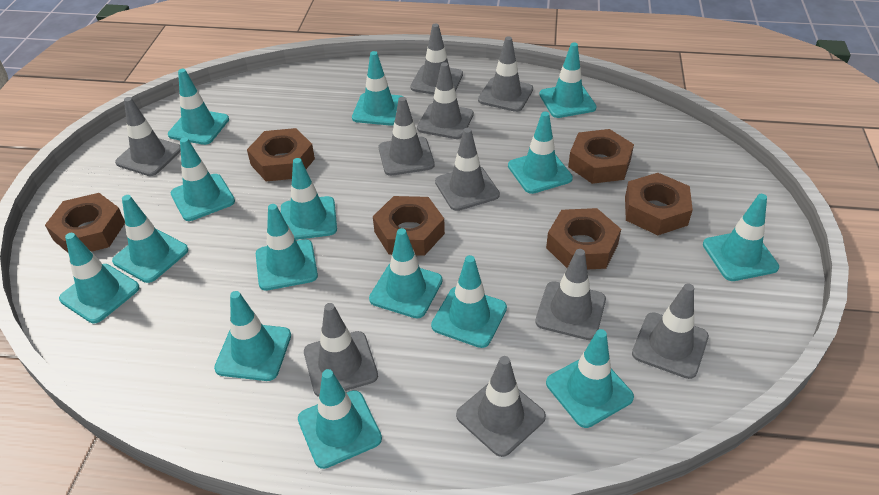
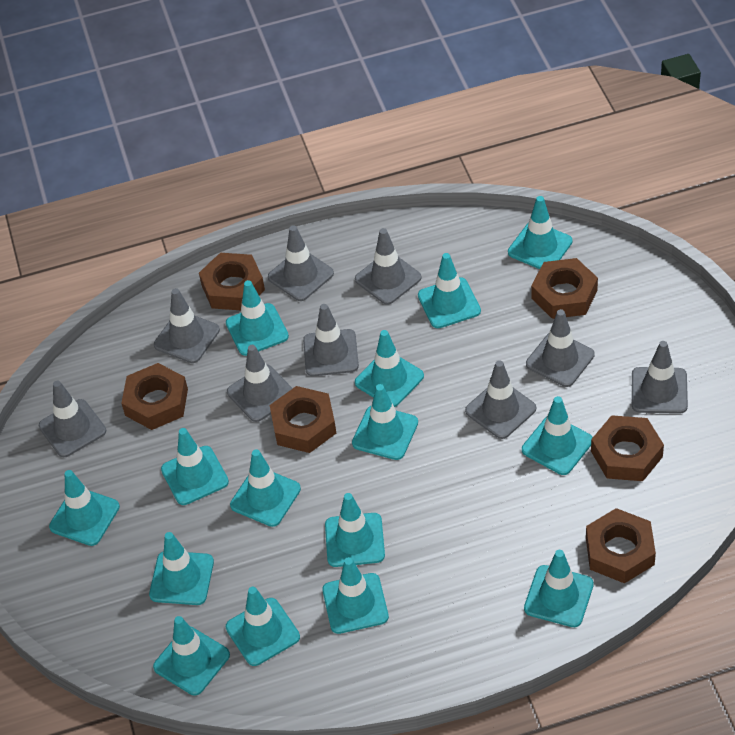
grey traffic cone: 10 -> 9

